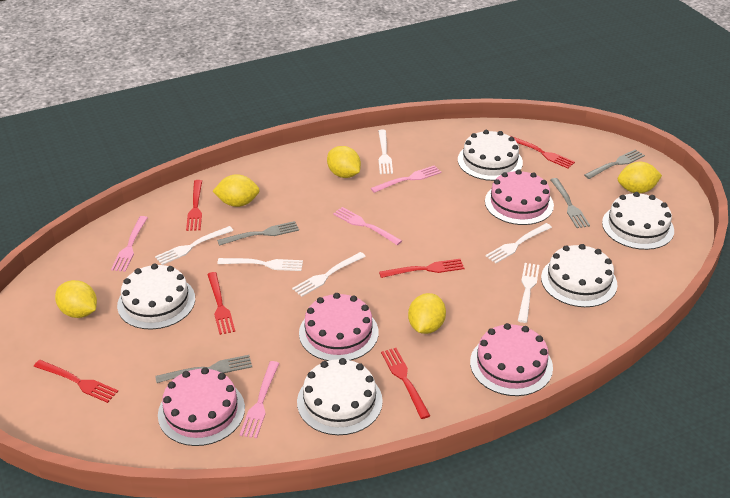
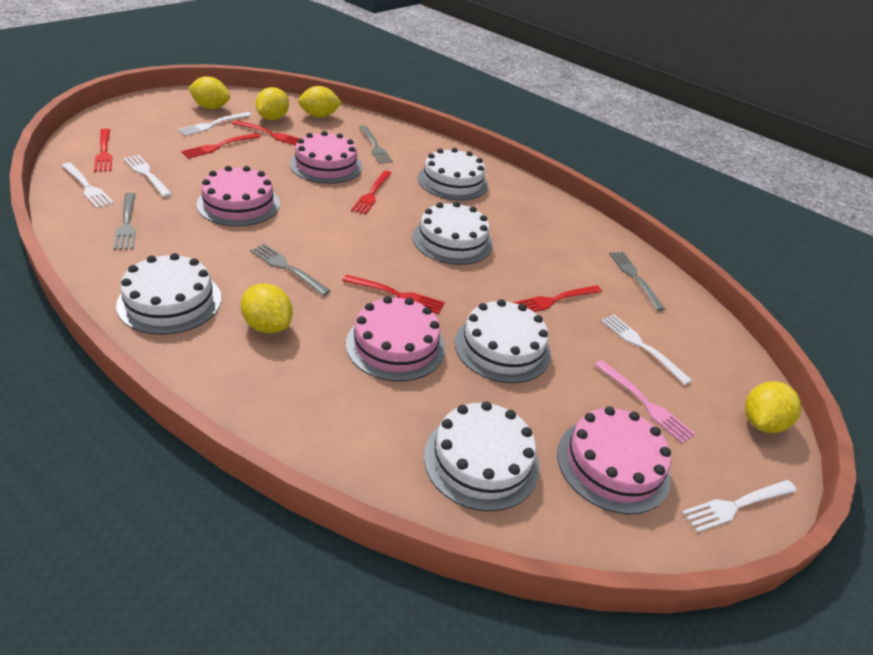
pink fork: 4 -> 1
white fork: 6 -> 5

